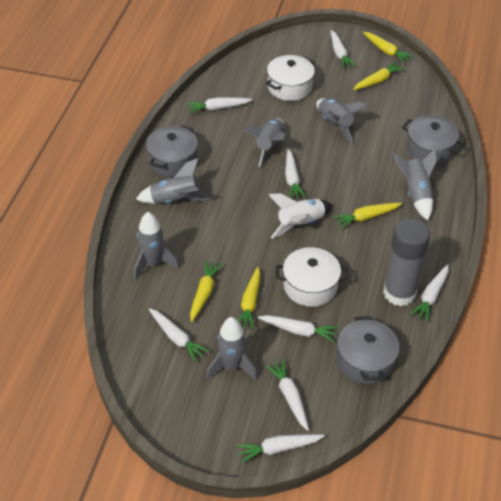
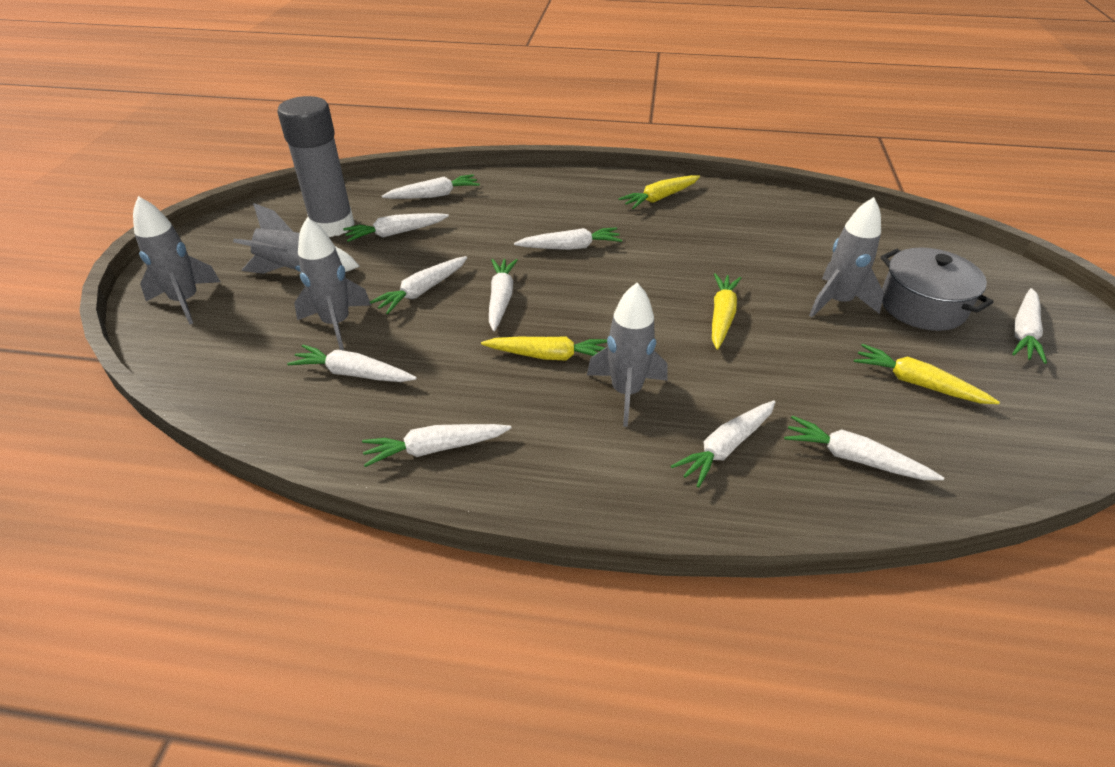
grey pot: 3 -> 1
grey rocket: 6 -> 5
white carrot: 8 -> 10
white pot: 2 -> 0
white rocket: 1 -> 0
yellow carrot: 5 -> 4

